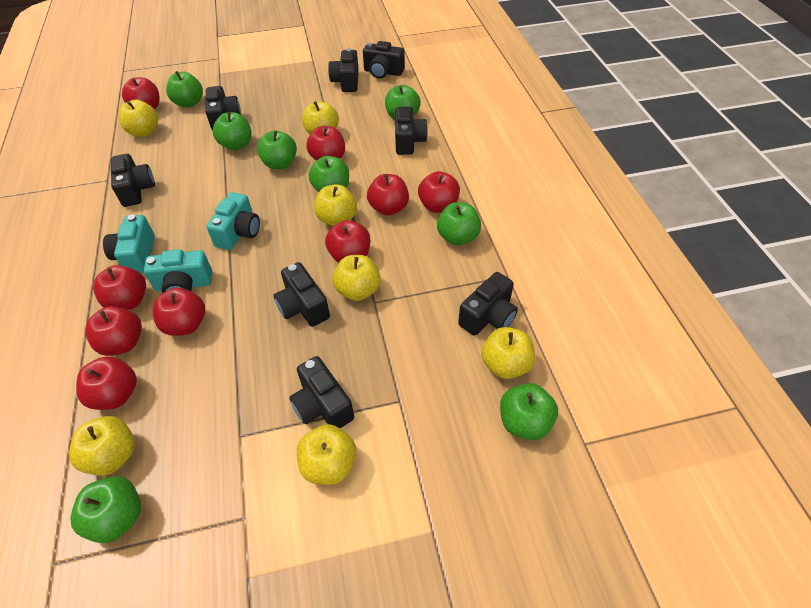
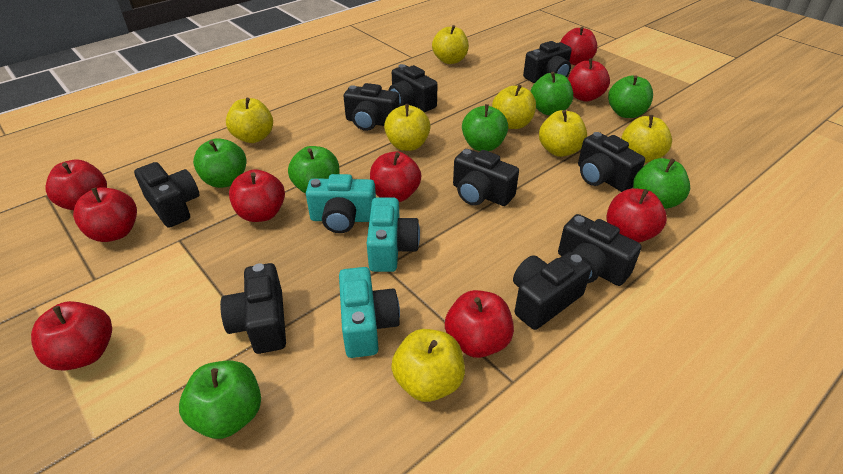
black camera: 8 -> 9
green apple: 8 -> 7

